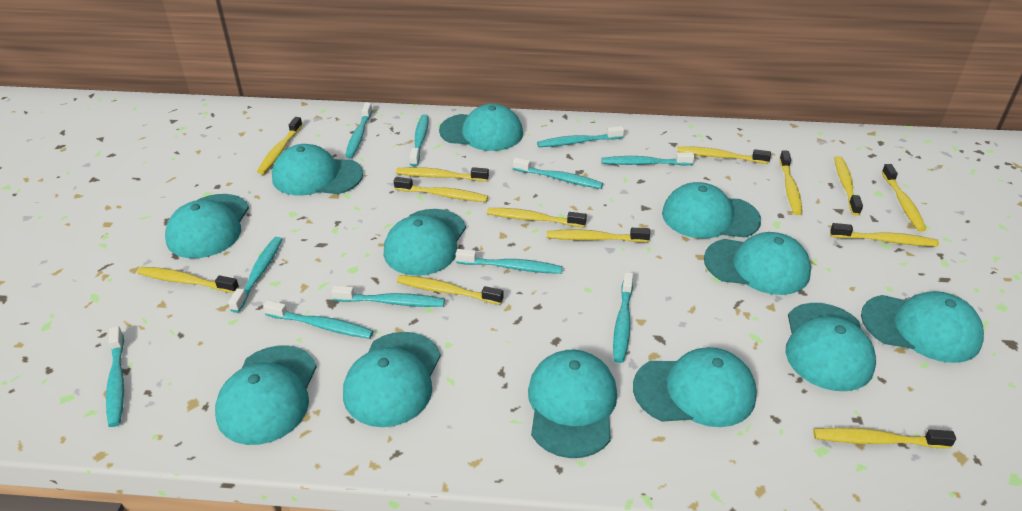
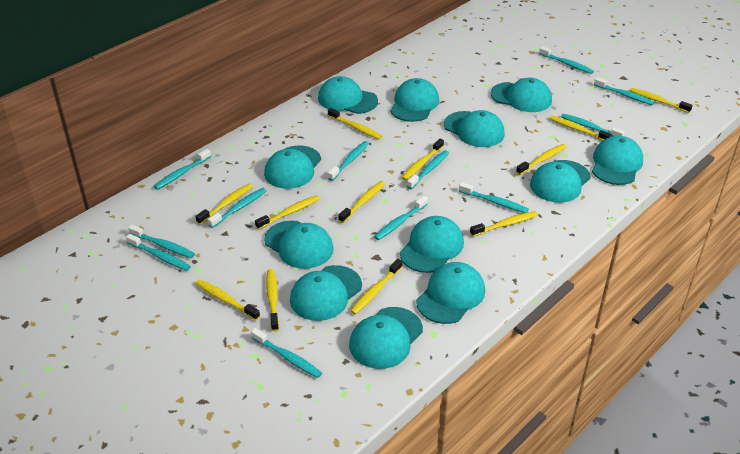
turquoise toothbrush: 11 -> 12
yellow toothbrush: 13 -> 12

